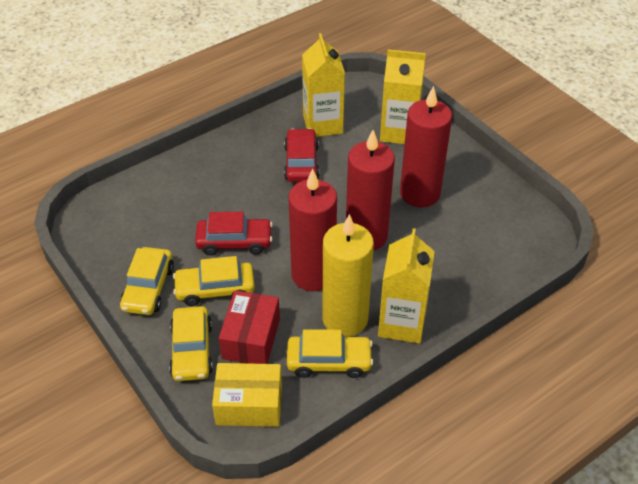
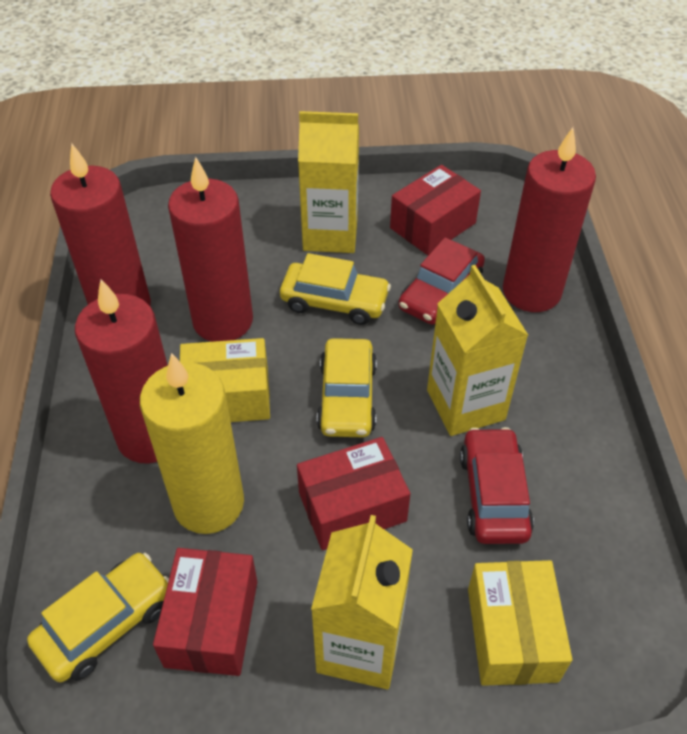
red box: 1 -> 3
red candle: 3 -> 4
yellow box: 1 -> 2
yellow car: 4 -> 3

